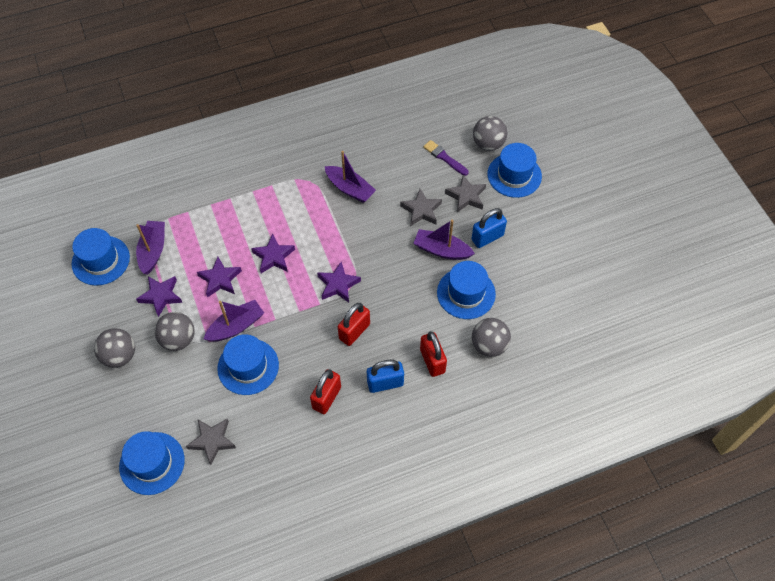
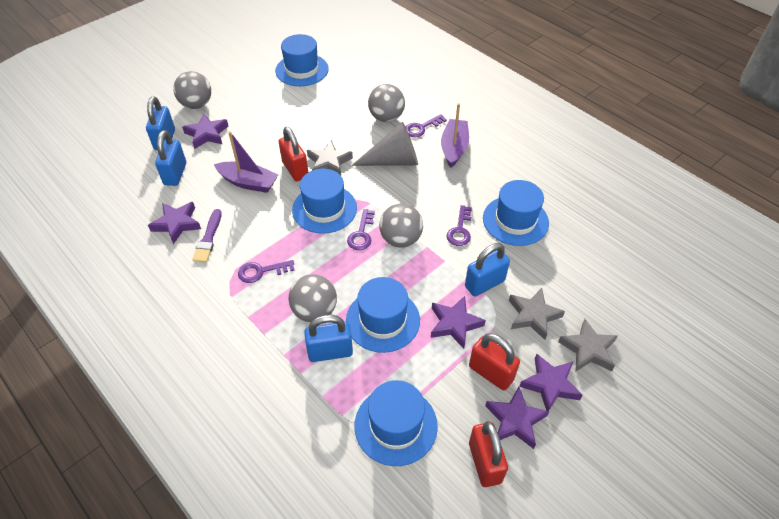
blue padlock: 2 -> 4
grey cone: 0 -> 1
purple boat: 4 -> 2
purple key: 0 -> 4
purple star: 4 -> 5

